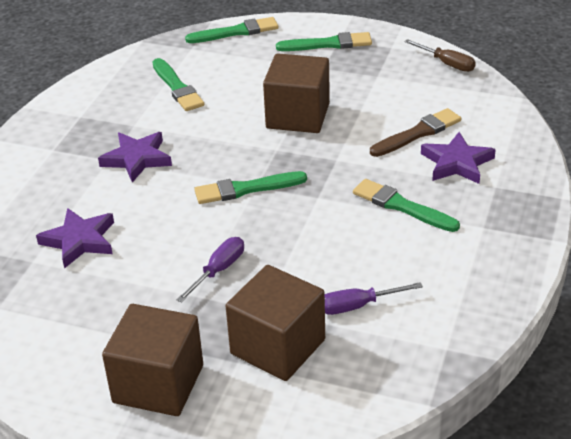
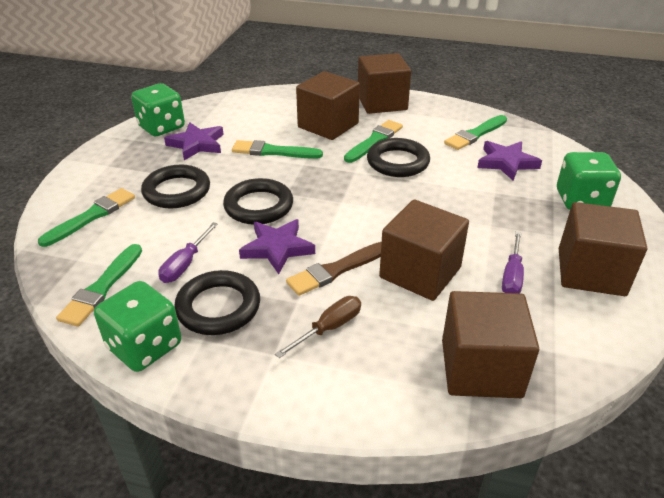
black ring: 0 -> 4
brown cube: 3 -> 5
green dice: 0 -> 3

